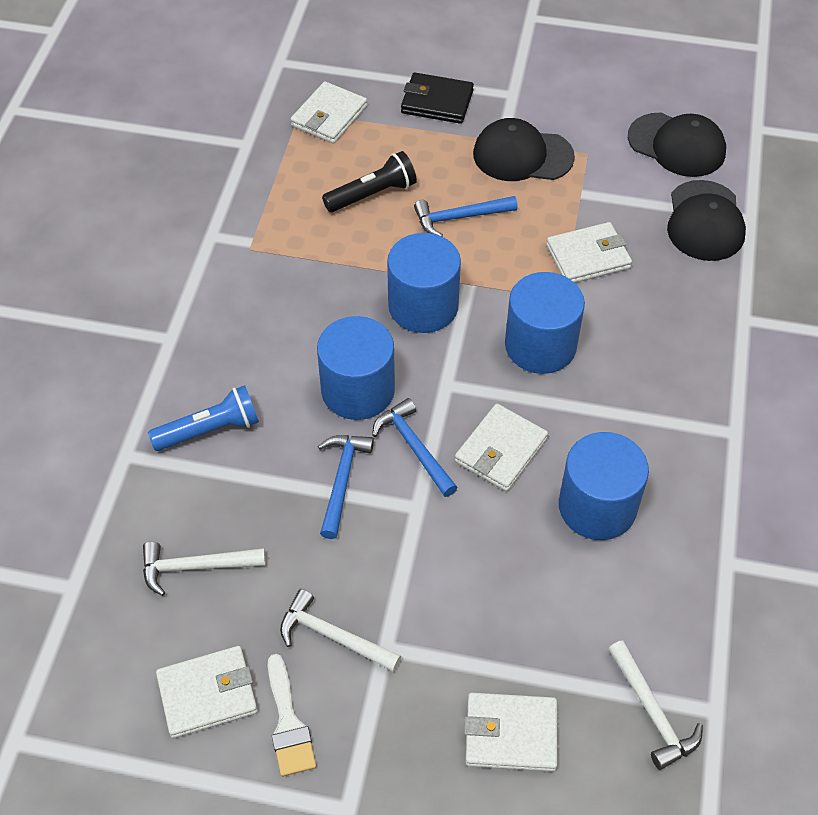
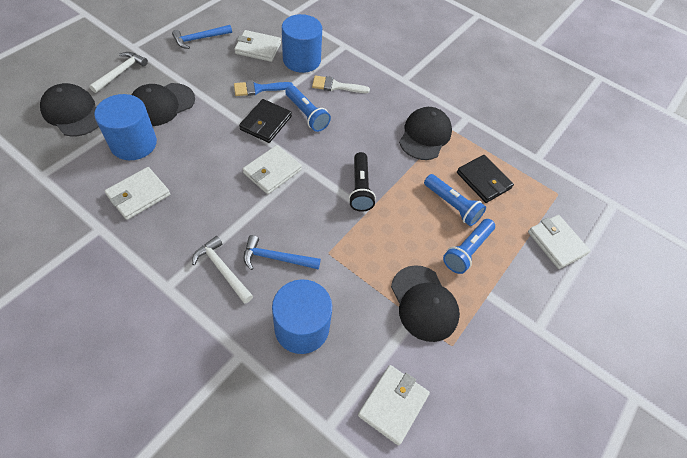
black cap: 3 -> 4
black wallet: 1 -> 2
blue brush: 0 -> 1
blue cylinder: 4 -> 3
blue flashlight: 1 -> 3
blue hammer: 3 -> 2
white hammer: 3 -> 2

